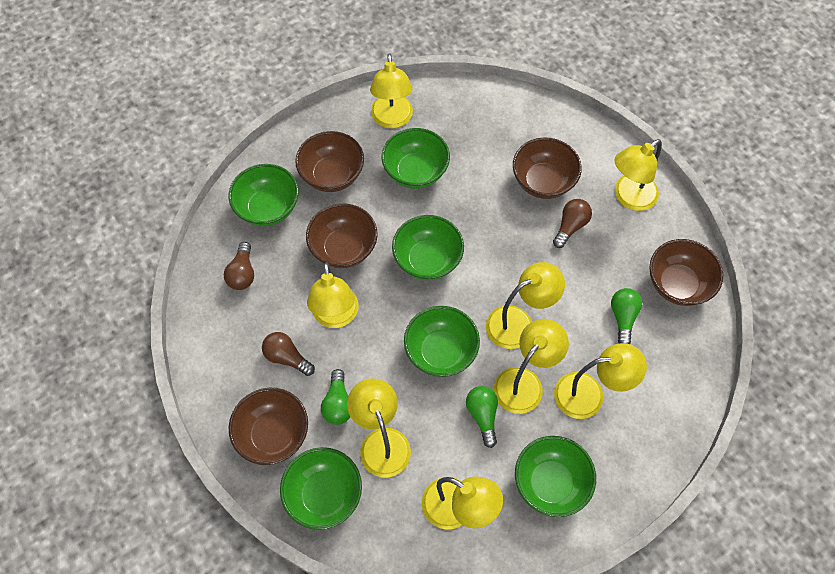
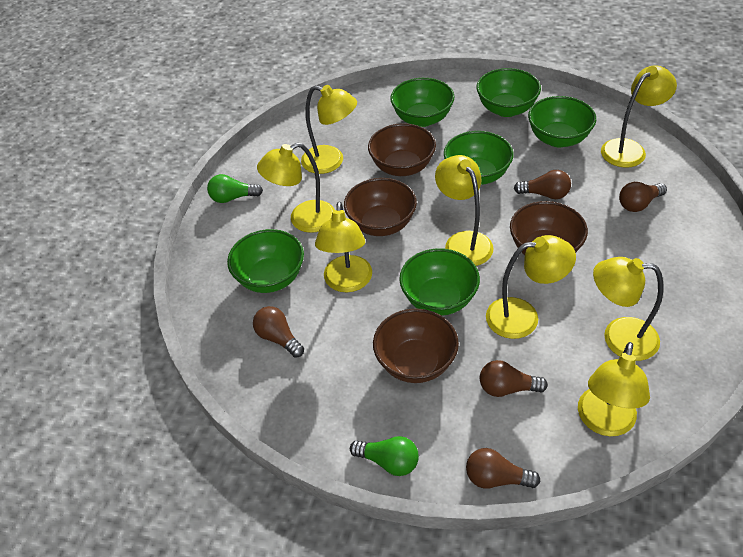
brown bowl: 5 -> 4
brown light bulb: 3 -> 5
green light bulb: 3 -> 2

